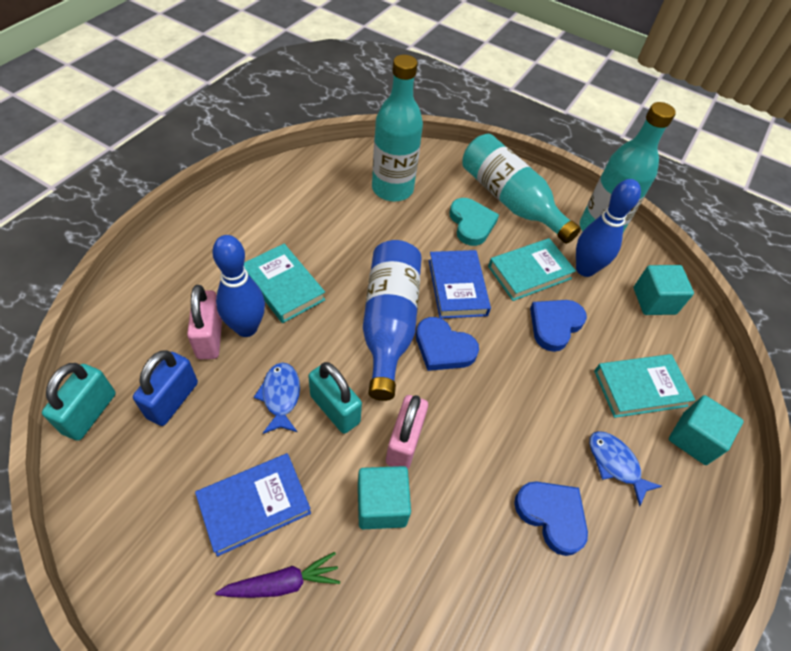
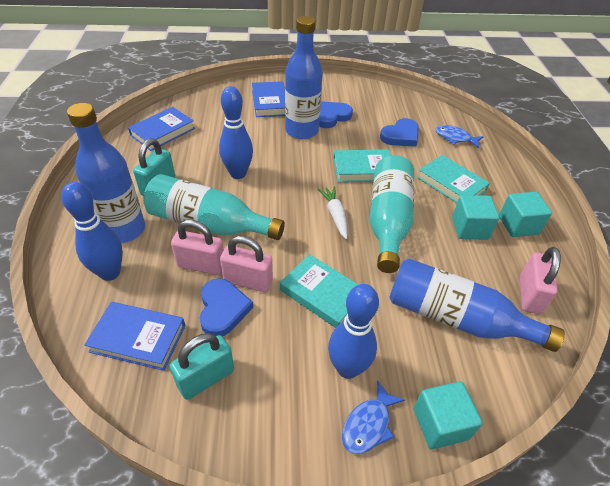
blue book: 2 -> 3
blue bottle: 1 -> 3
blue bowling pin: 2 -> 3
blue padlock: 1 -> 0
pink padlock: 2 -> 3
purple carrot: 1 -> 0
turquoise bottle: 3 -> 2
turquoise heart: 1 -> 0
white carrot: 0 -> 1

